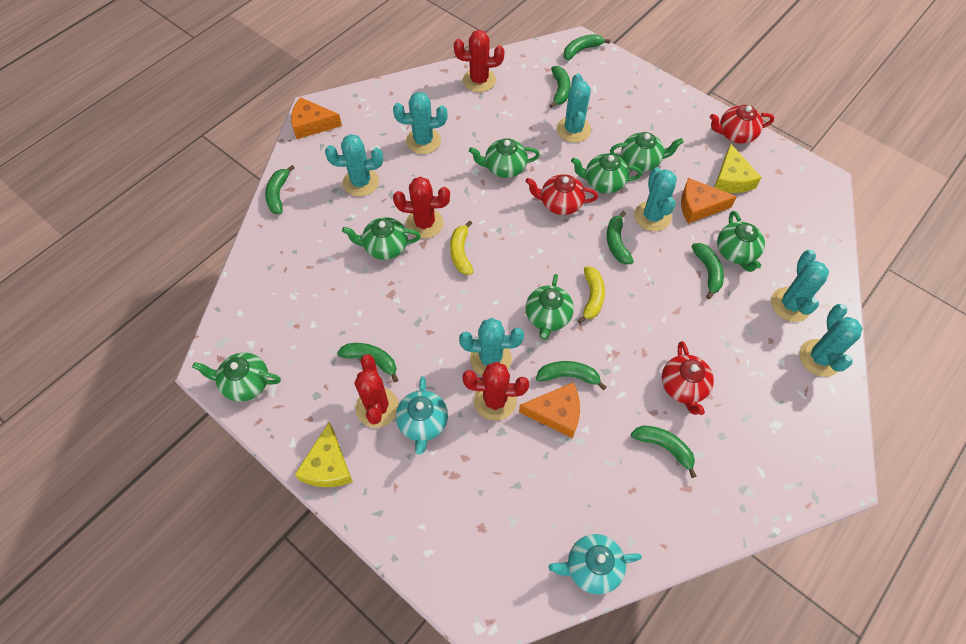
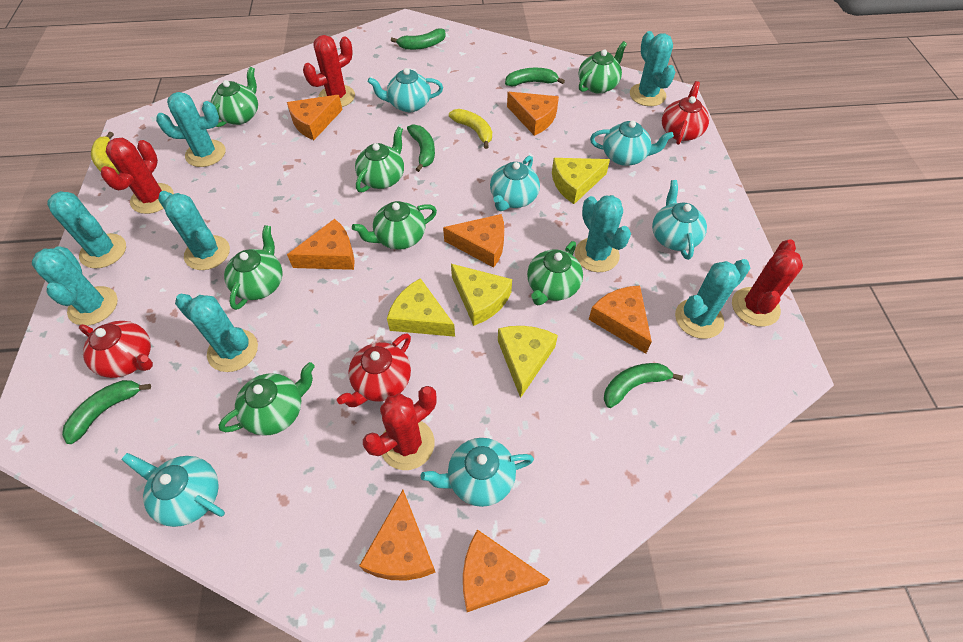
green banana: 8 -> 5
orange cheese: 3 -> 7
turquoise cactus: 7 -> 8
turquoise teapot: 2 -> 6
yellow cheese: 2 -> 4

